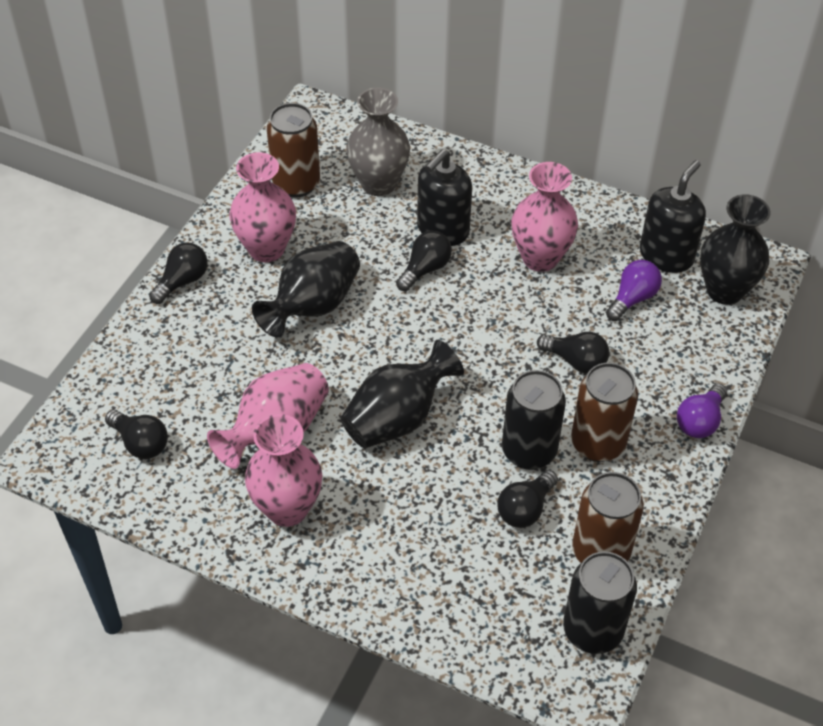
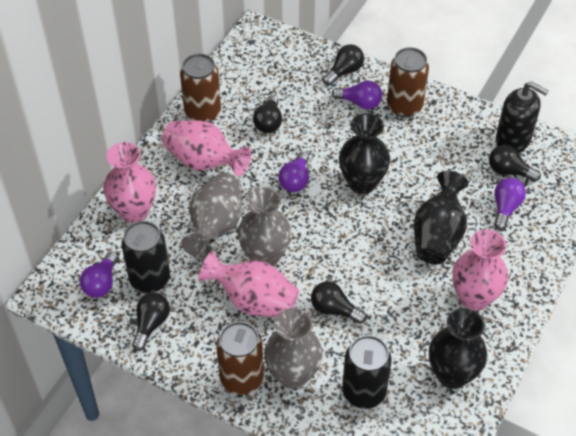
black soap dispenser: 2 -> 1
grey vase: 1 -> 3
purple light bulb: 2 -> 4

